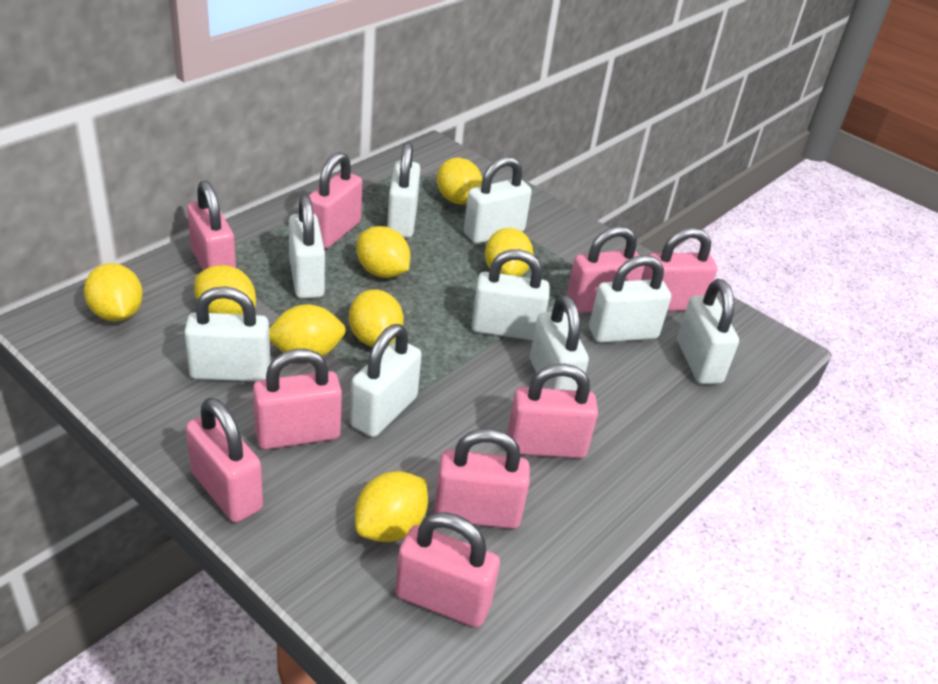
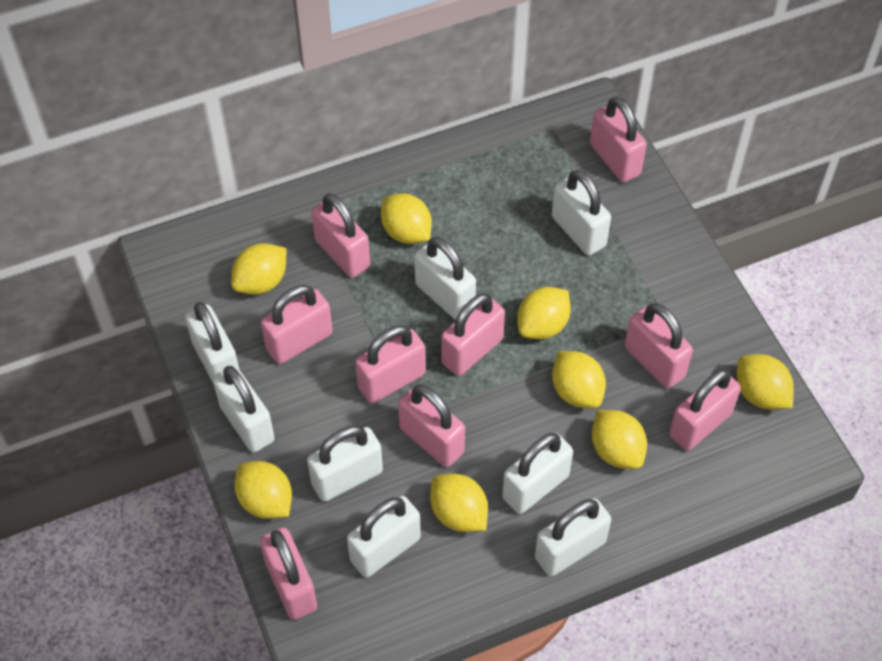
white padlock: 9 -> 8

